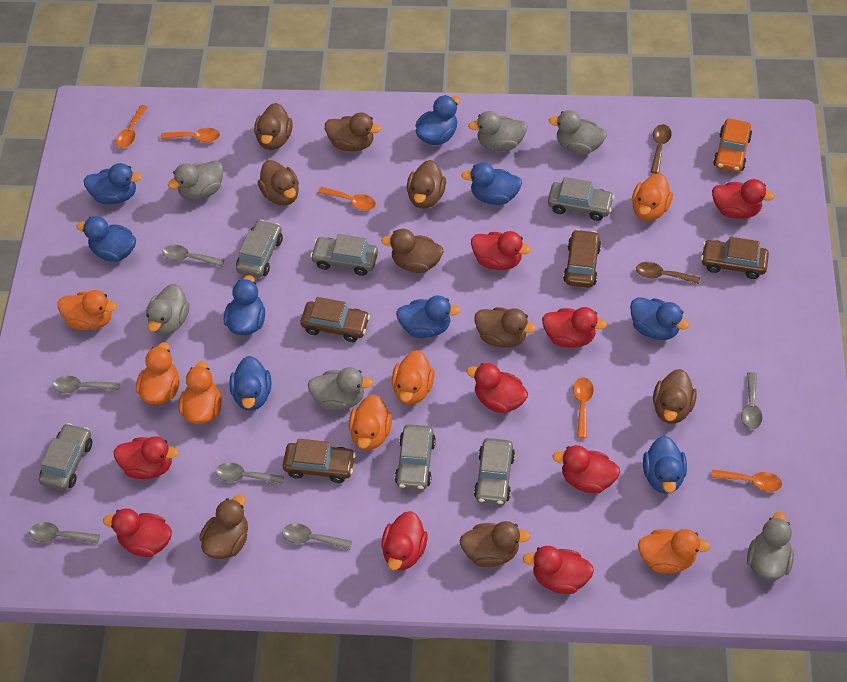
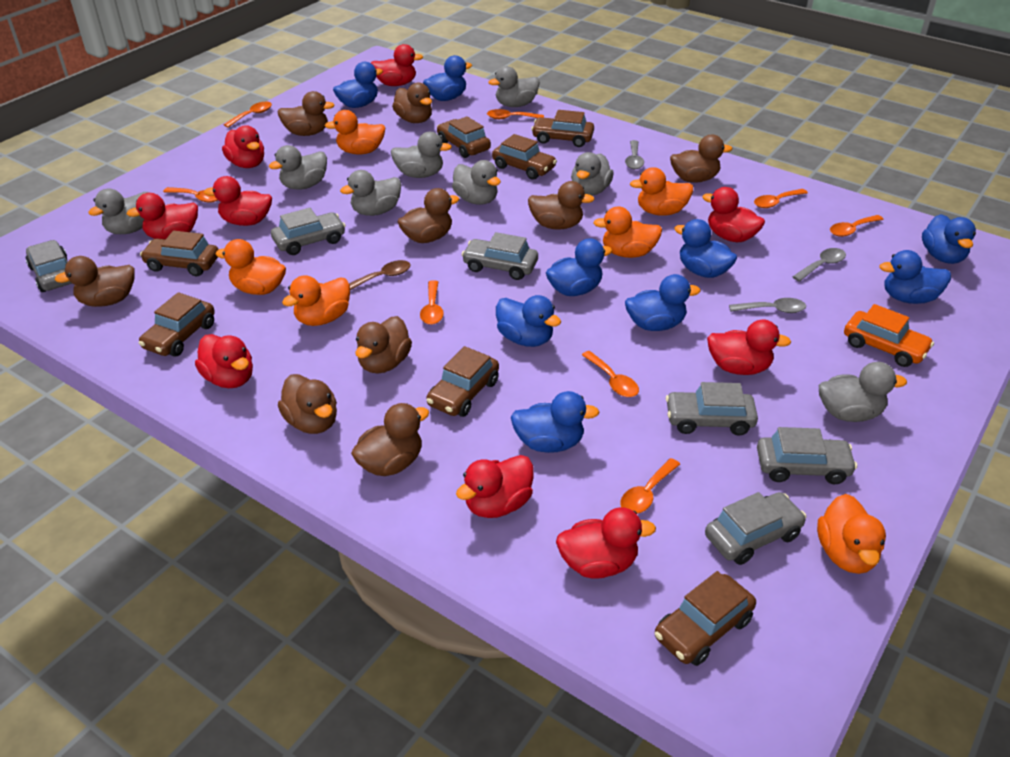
brown car: 4 -> 7
brown spoon: 2 -> 1
grey duck: 6 -> 8
grey spoon: 6 -> 3
orange duck: 7 -> 6
orange spoon: 5 -> 8

